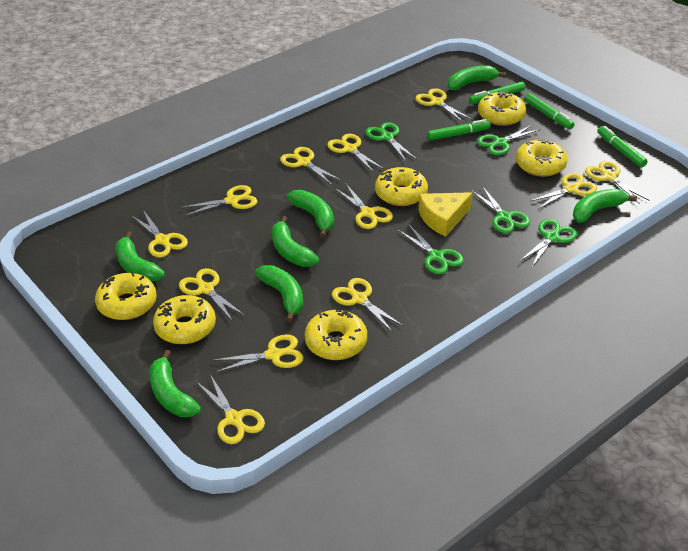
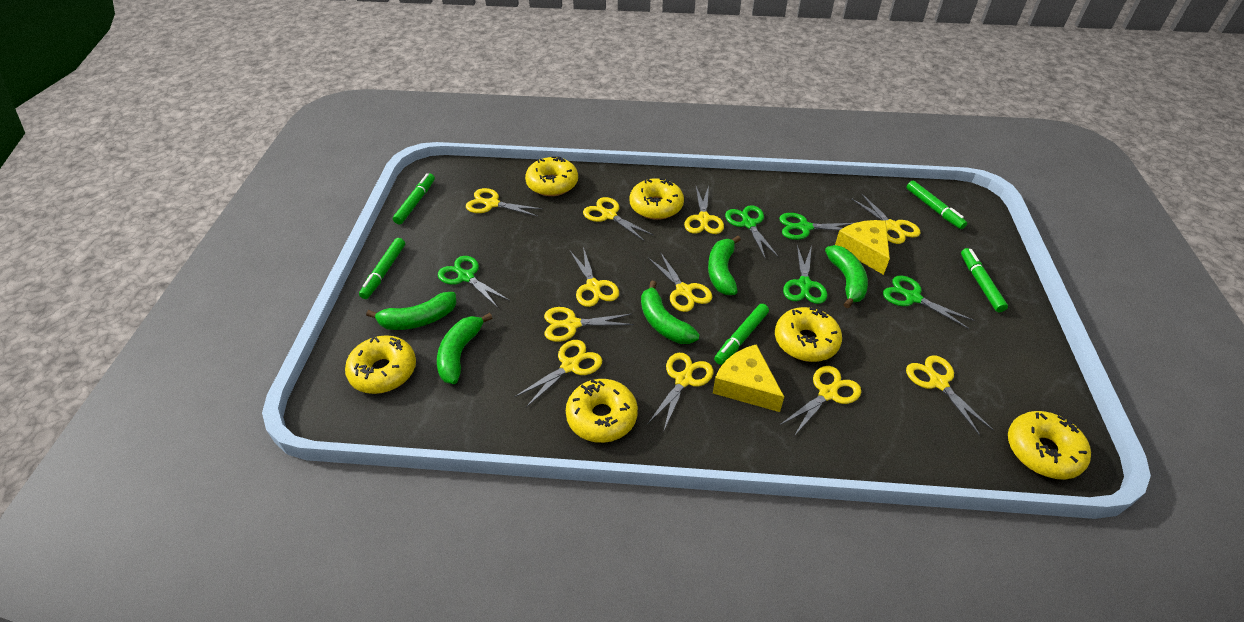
green banana: 7 -> 5
green marker: 4 -> 5
yellow cheese: 1 -> 2
yellow scissors: 12 -> 11

